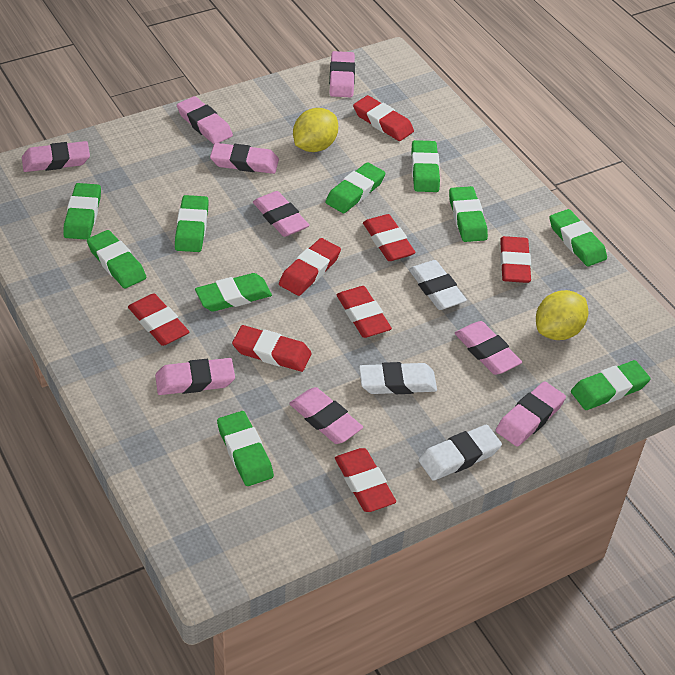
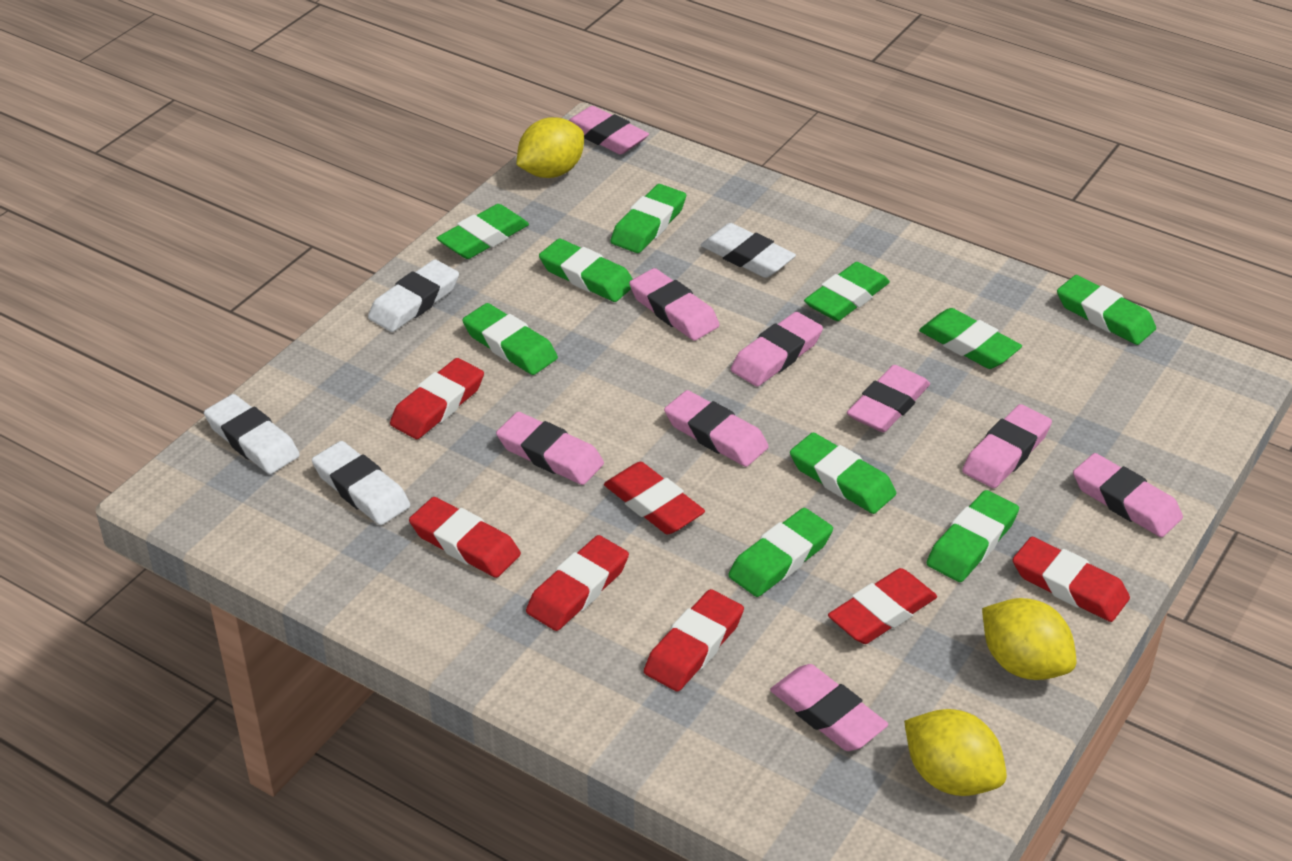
red eraser: 8 -> 7
white eraser: 3 -> 4
yellow lemon: 2 -> 3

